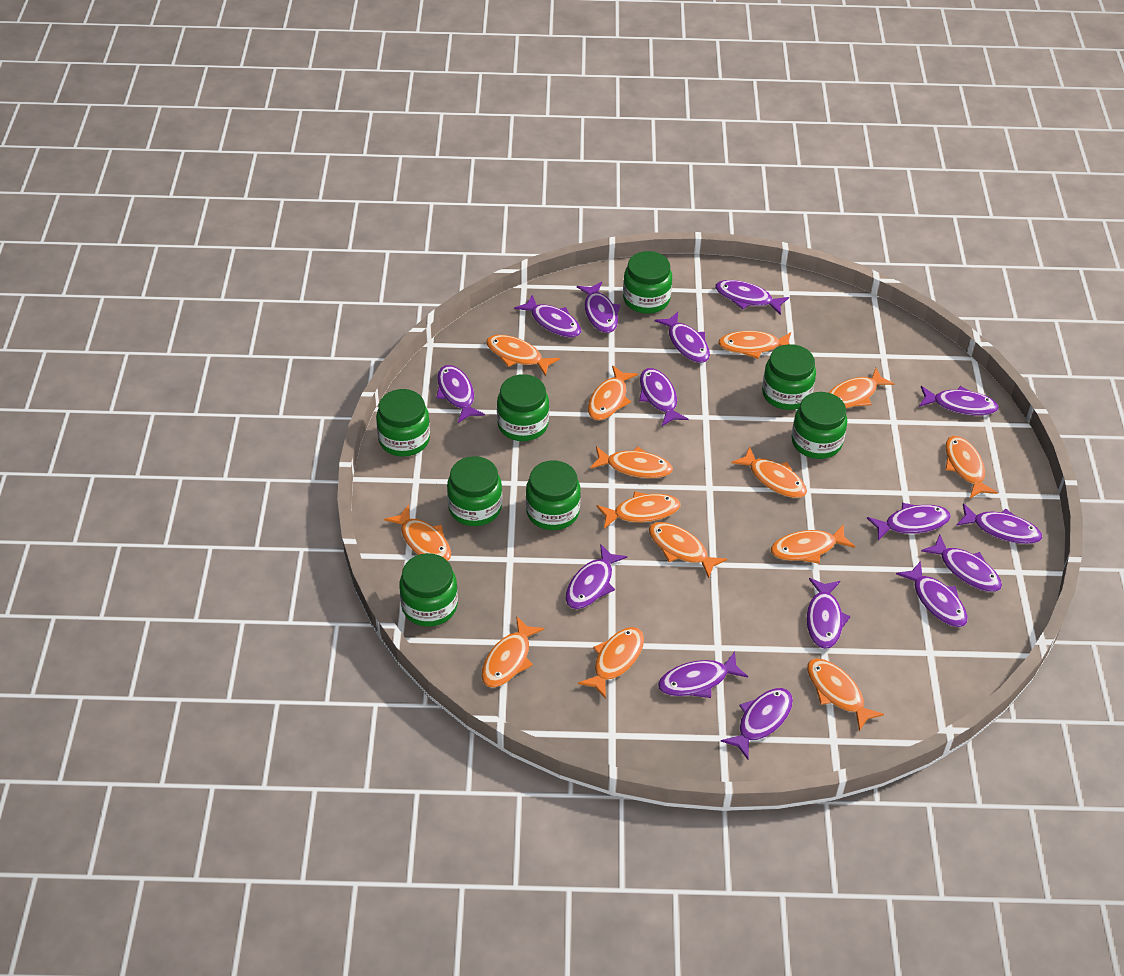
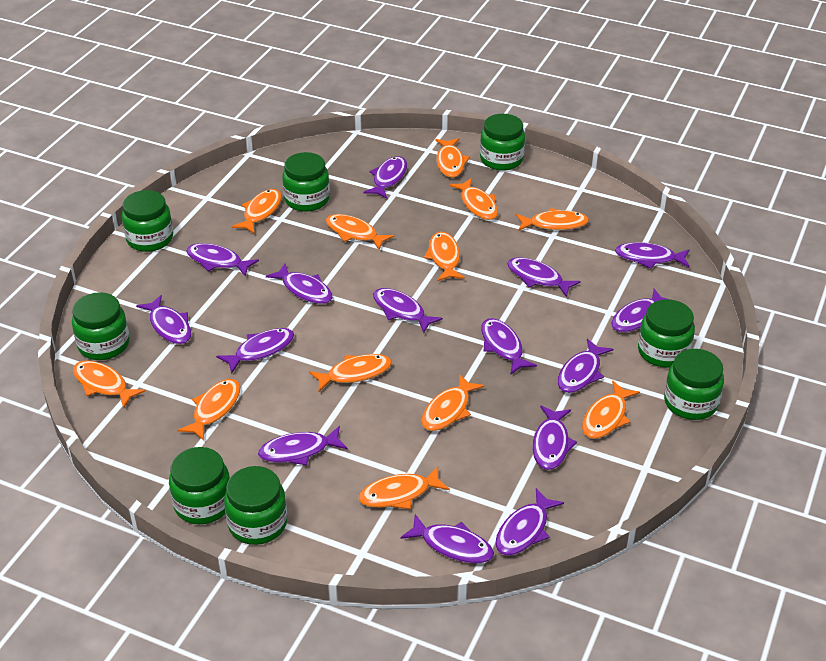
orange fish: 14 -> 12

